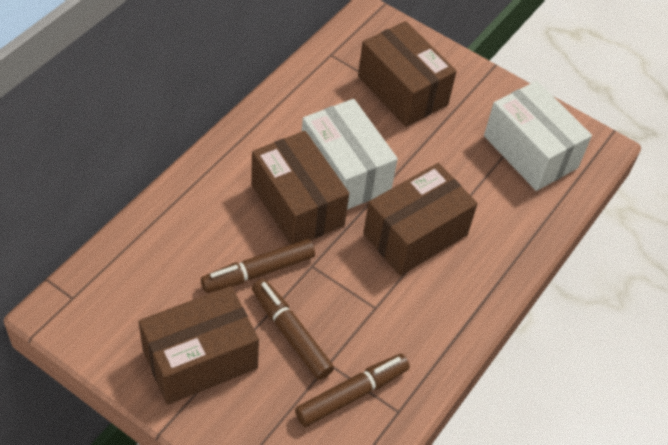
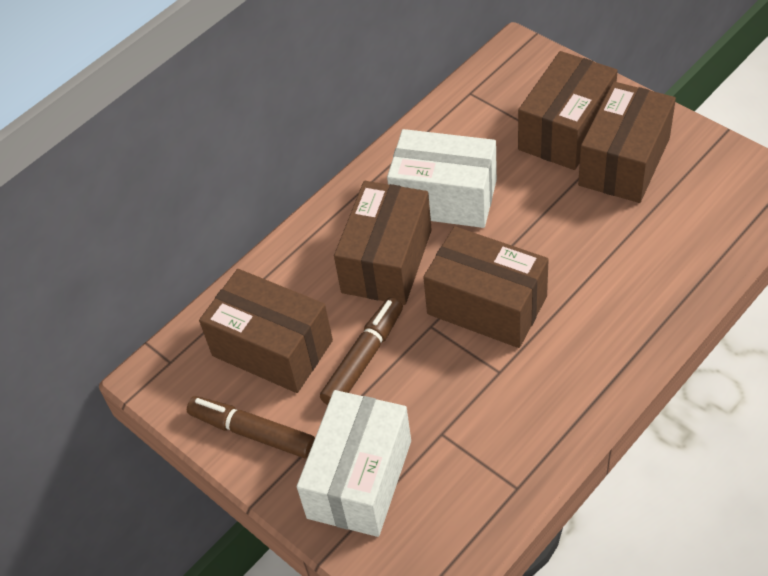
brown box: 4 -> 5
brown marker: 3 -> 2

